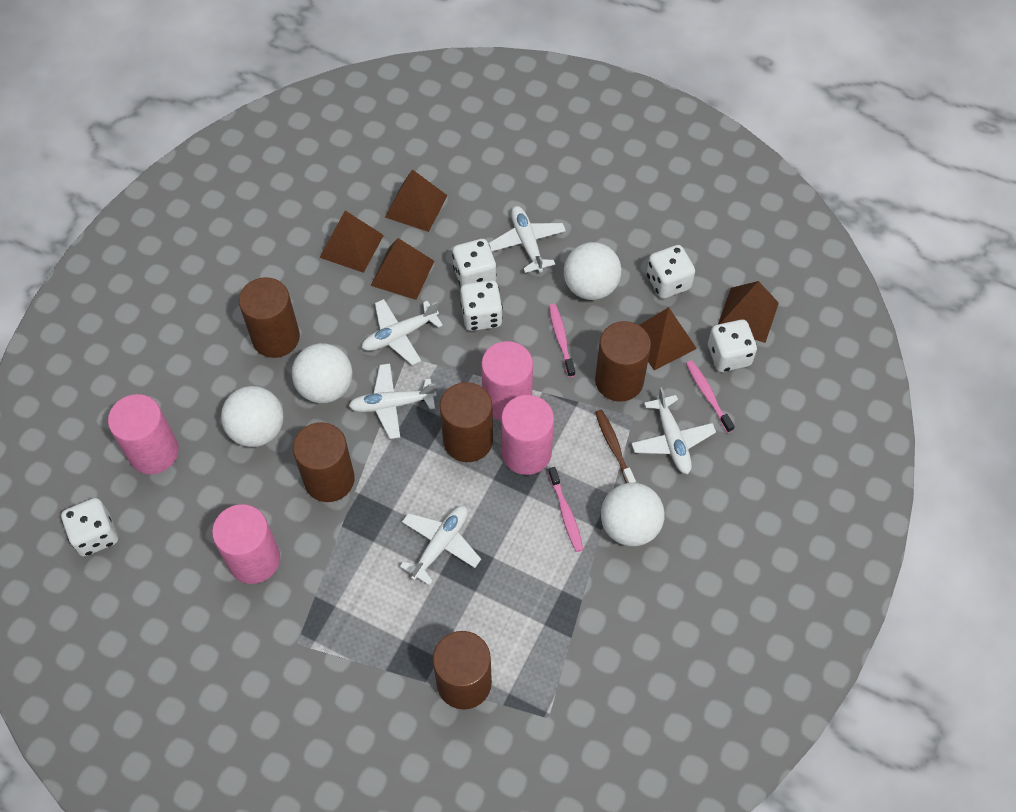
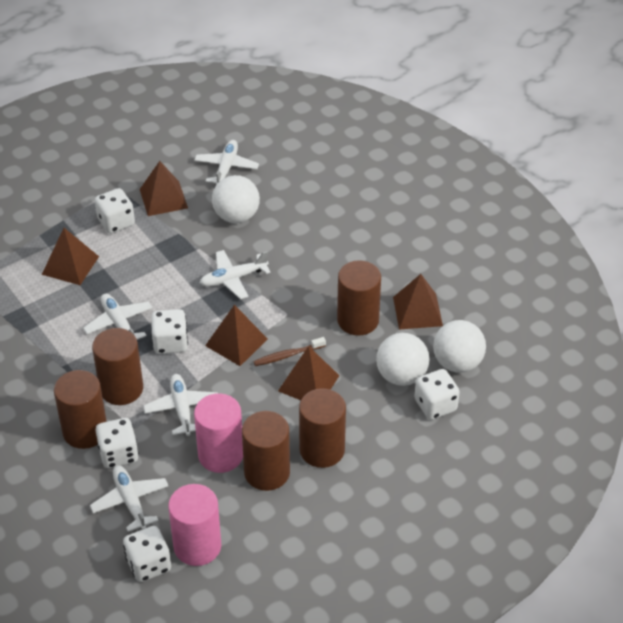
pink cylinder: 4 -> 2
pink toothbrush: 3 -> 0
white ball: 4 -> 3

